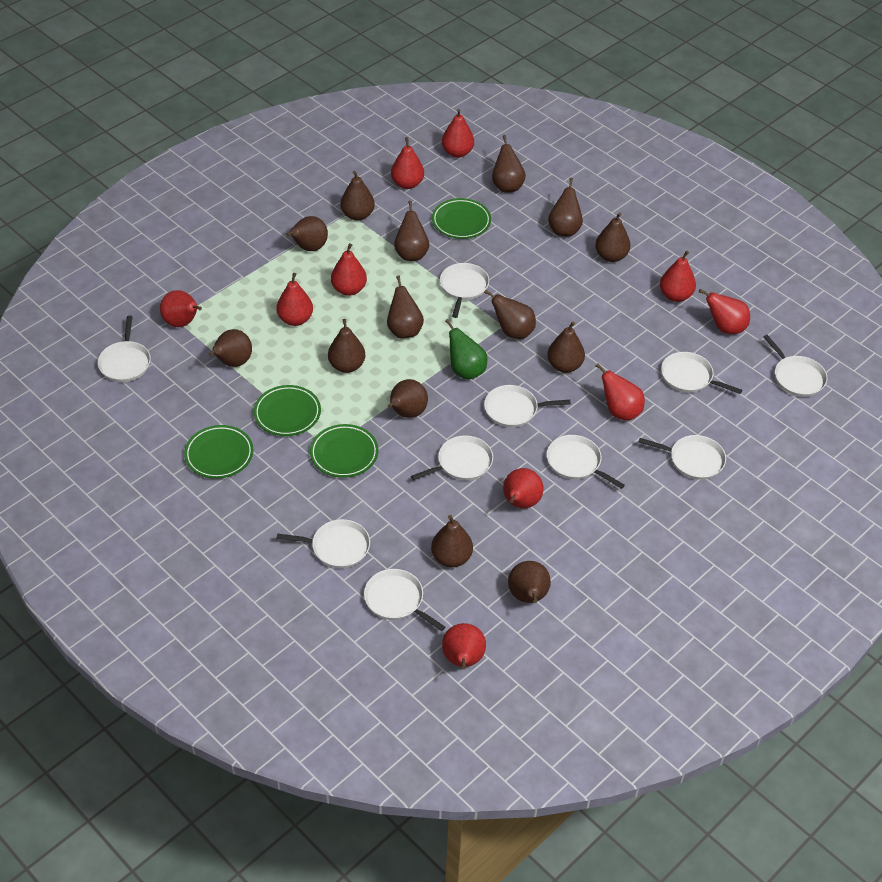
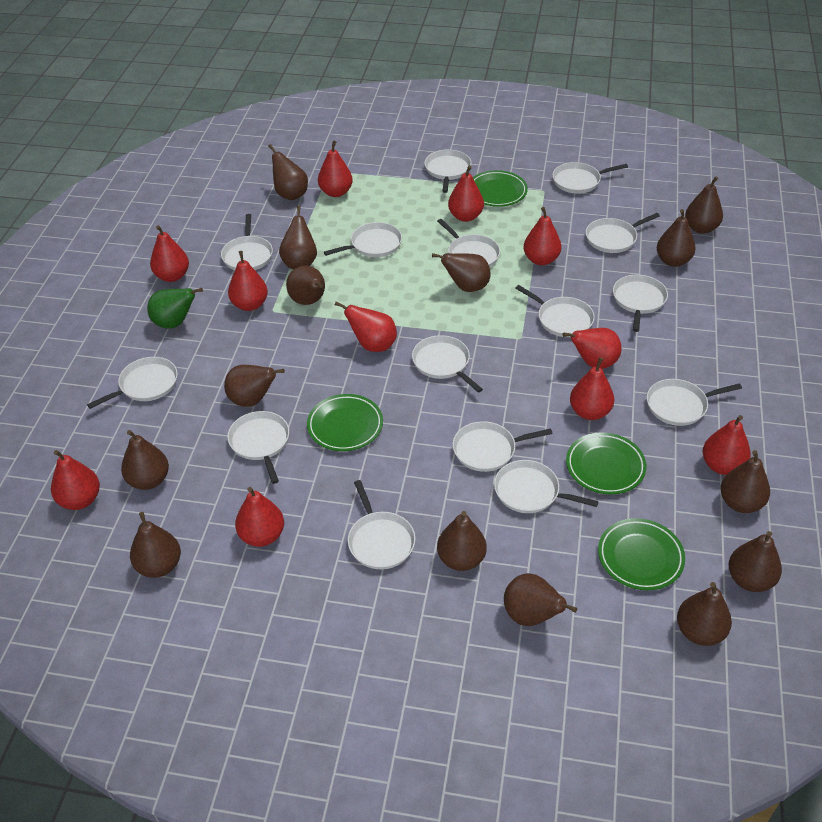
red pear: 10 -> 11
white pan: 10 -> 15

